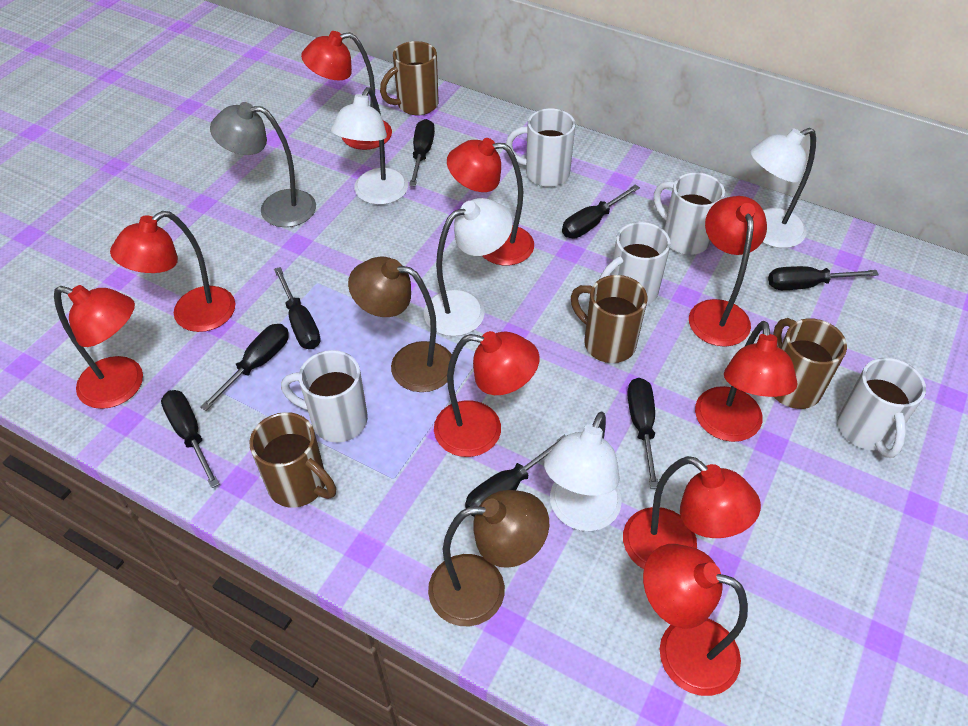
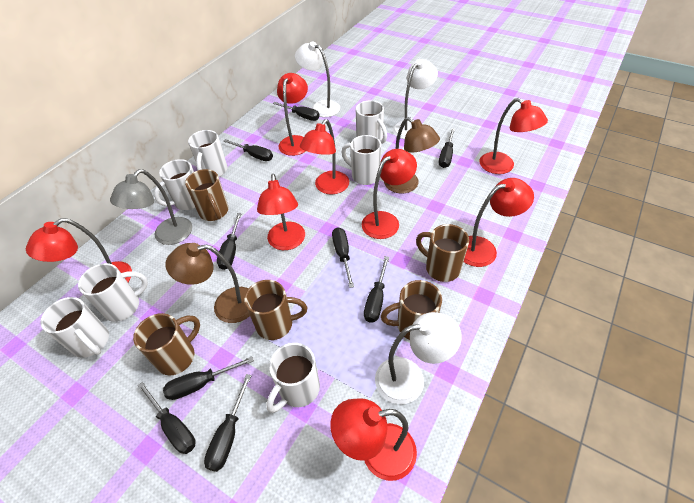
black screwdriver: 8 -> 9
brown mug: 4 -> 5
red lamp: 9 -> 8
white lamp: 4 -> 3
white mug: 5 -> 7

